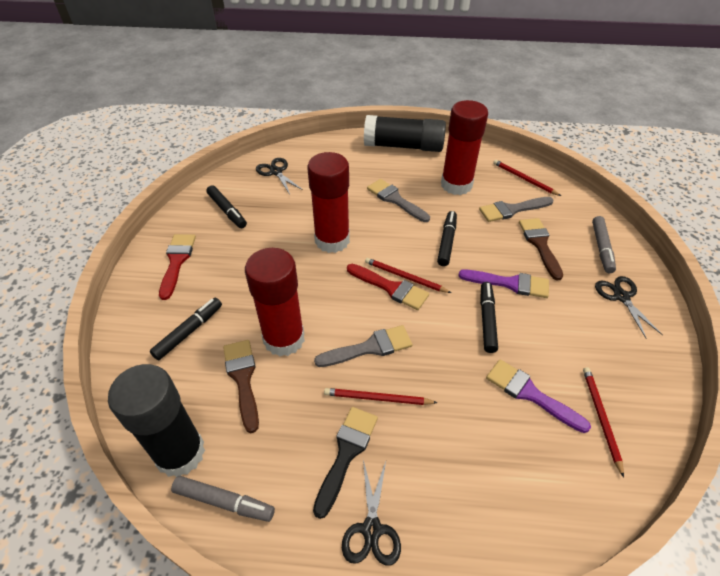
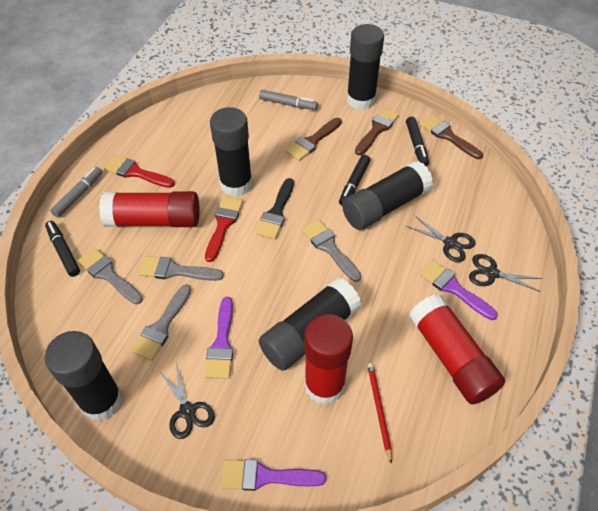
black glue stick: 2 -> 5
black marker: 4 -> 3
brown brush: 2 -> 3
grey brush: 3 -> 4
purple brush: 2 -> 3
red pencil: 4 -> 1

